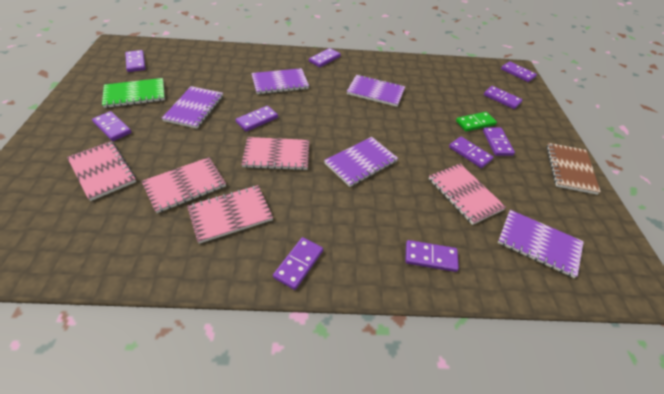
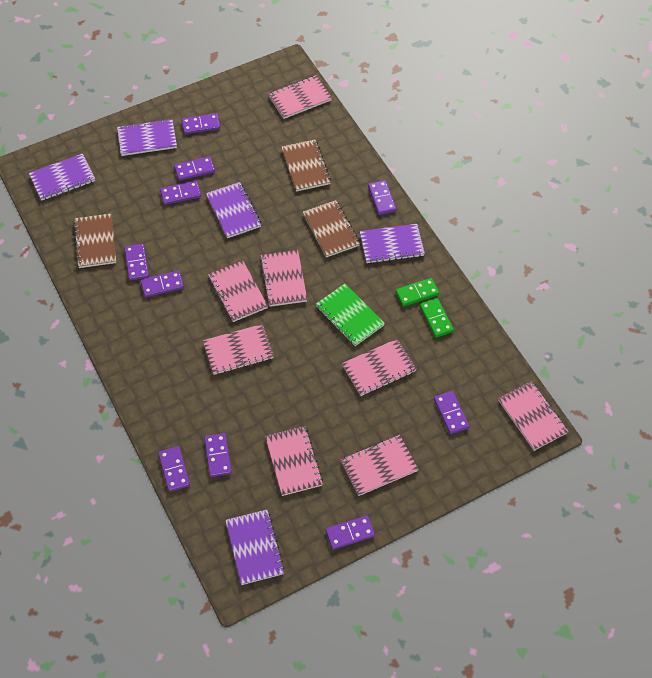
brown notebook: 1 -> 3
green domino: 1 -> 2
pink notebook: 5 -> 8

